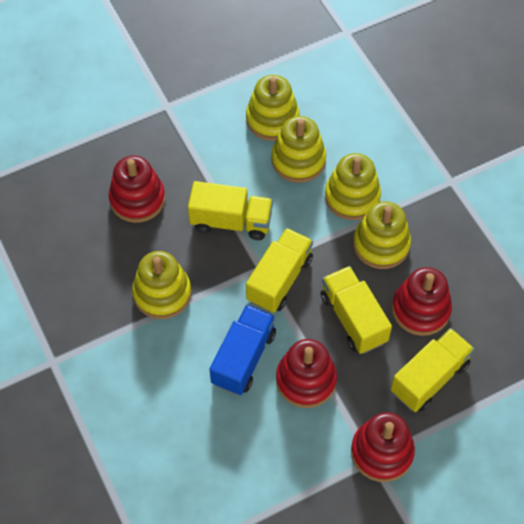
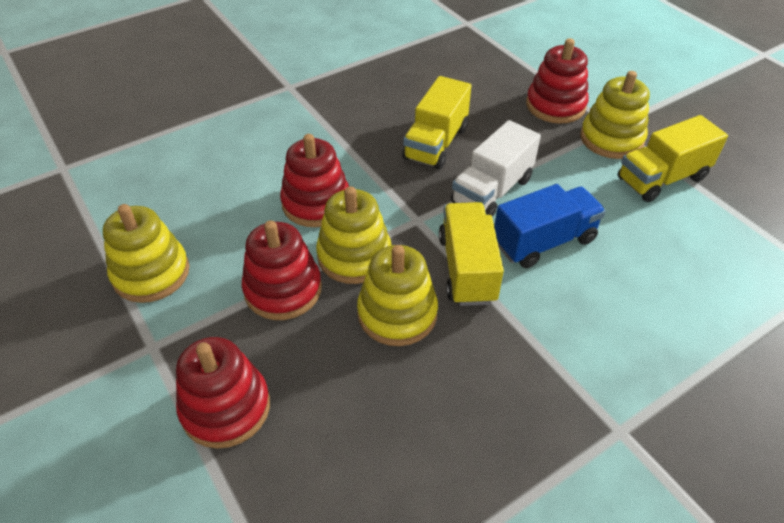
white truck: 0 -> 1
yellow stacking toy: 5 -> 4
yellow truck: 4 -> 3

